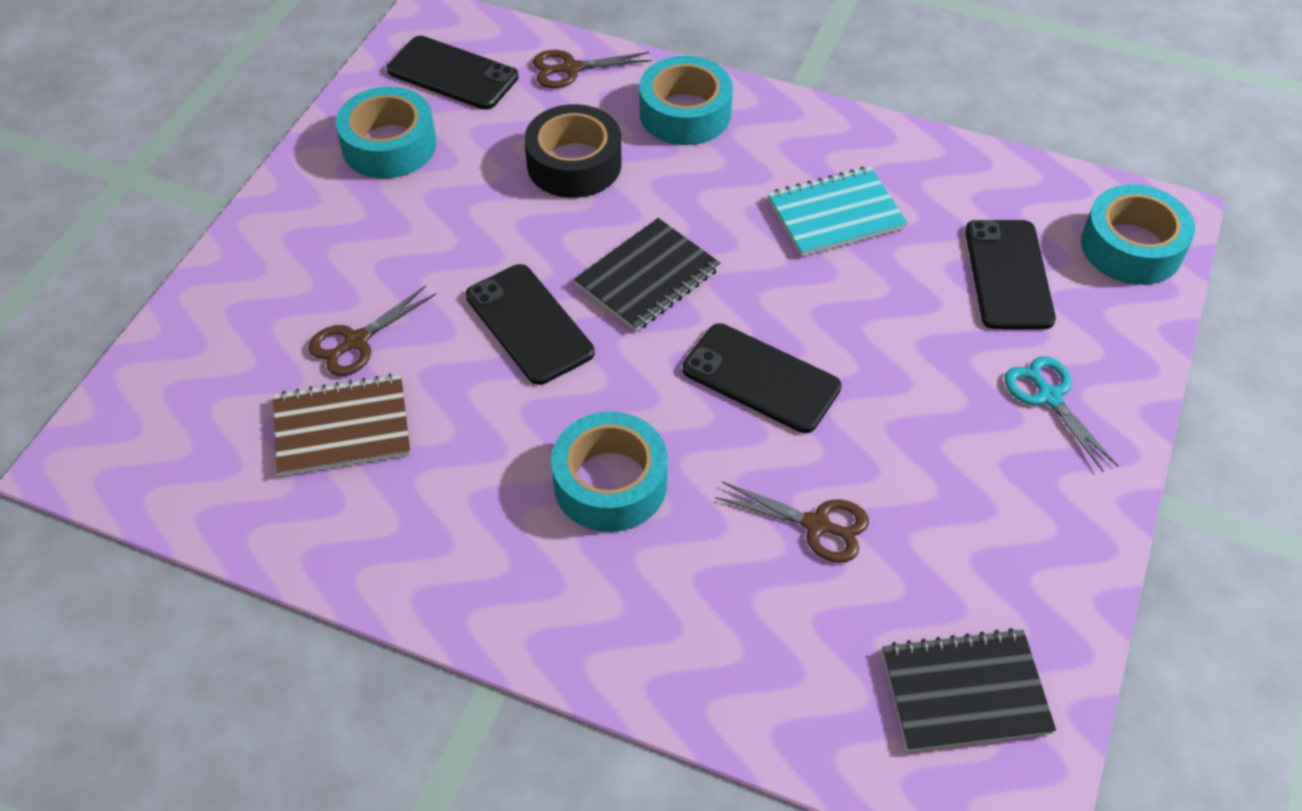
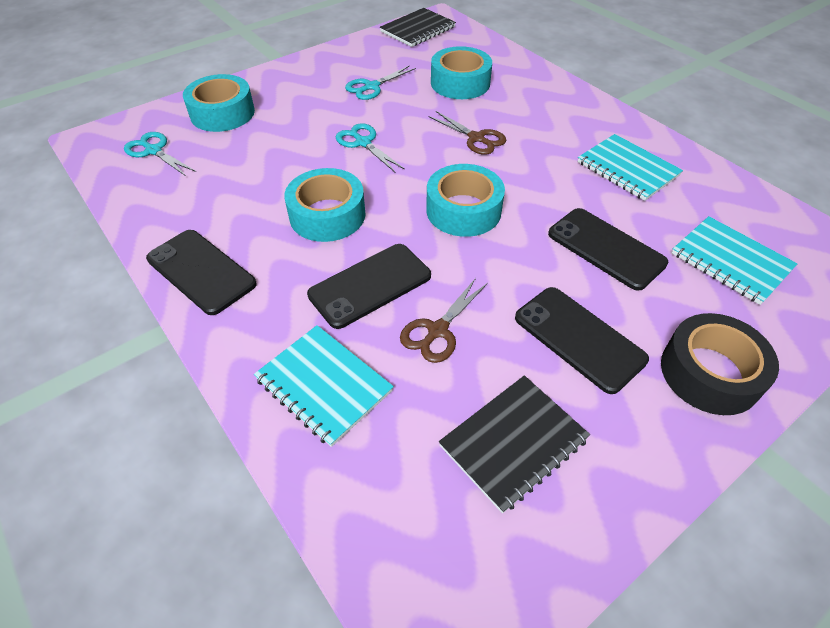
brown notebook: 1 -> 0
brown scissors: 3 -> 2
turquoise notebook: 1 -> 3
turquoise scissors: 1 -> 3

